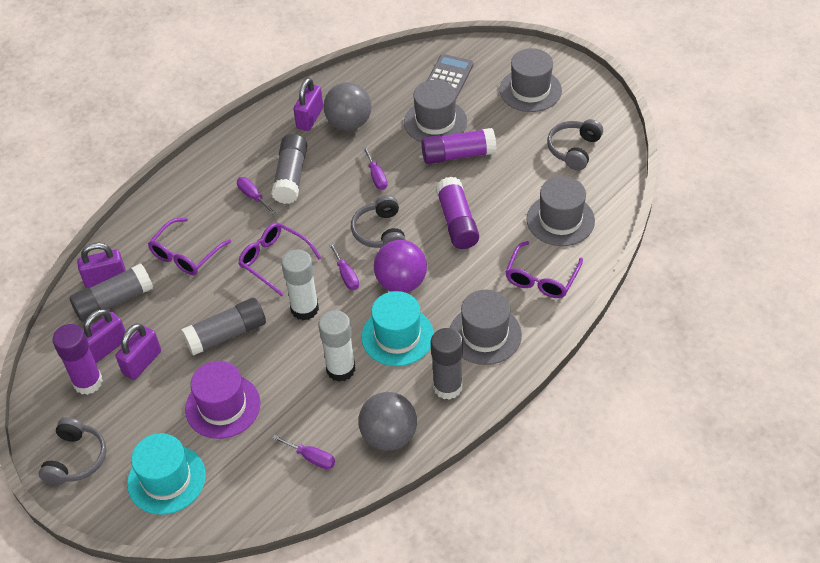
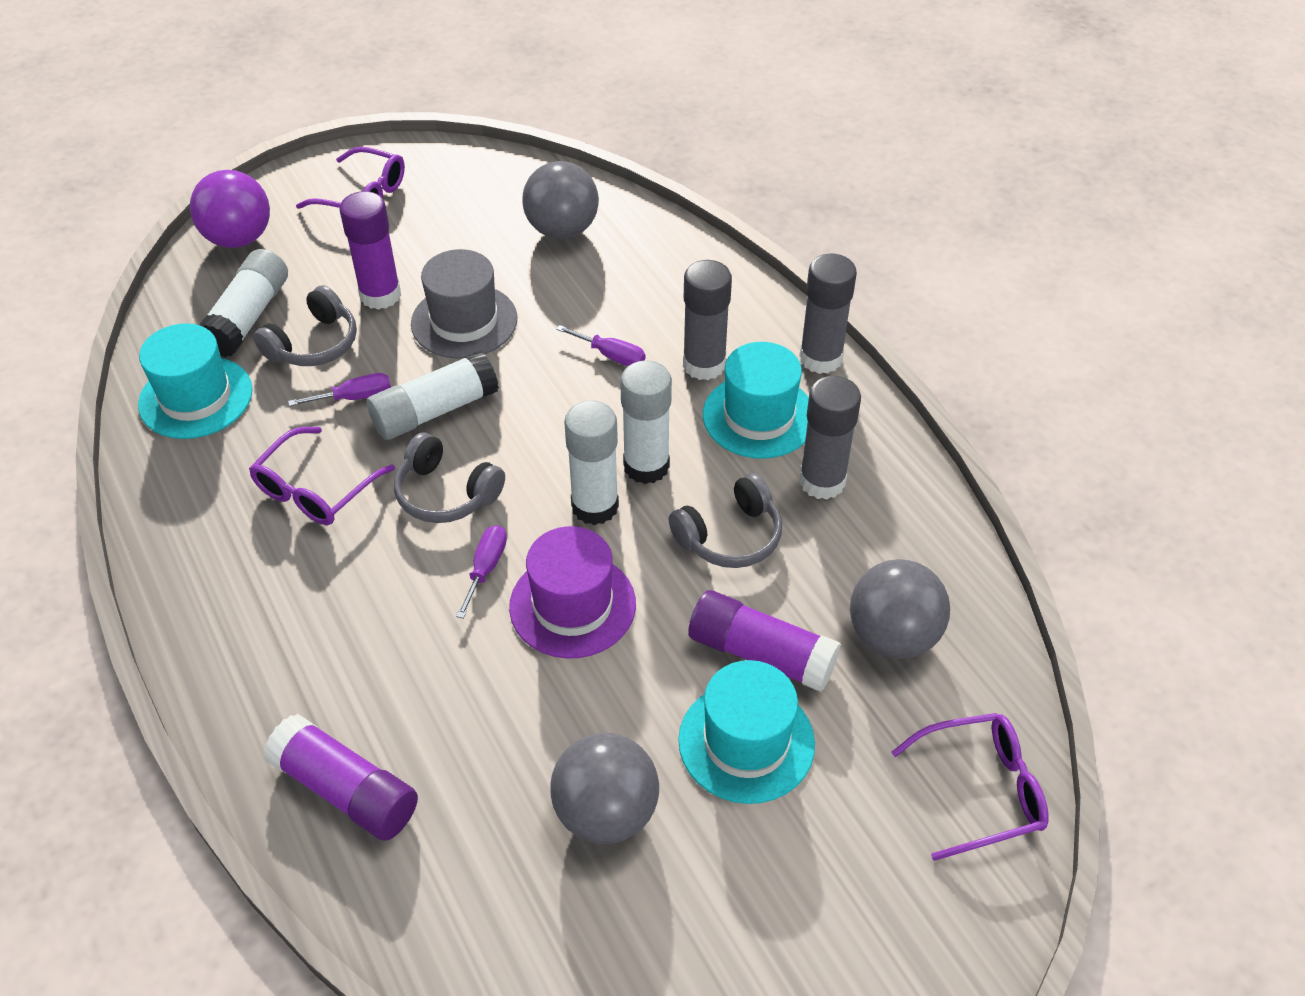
grey ball: 2 -> 3
grey calculator: 1 -> 0
grey glue stick: 4 -> 3
grey hat: 4 -> 1
purple padlock: 4 -> 0
purple screwdriver: 4 -> 3
turquoise hat: 2 -> 3
white glue stick: 2 -> 4

